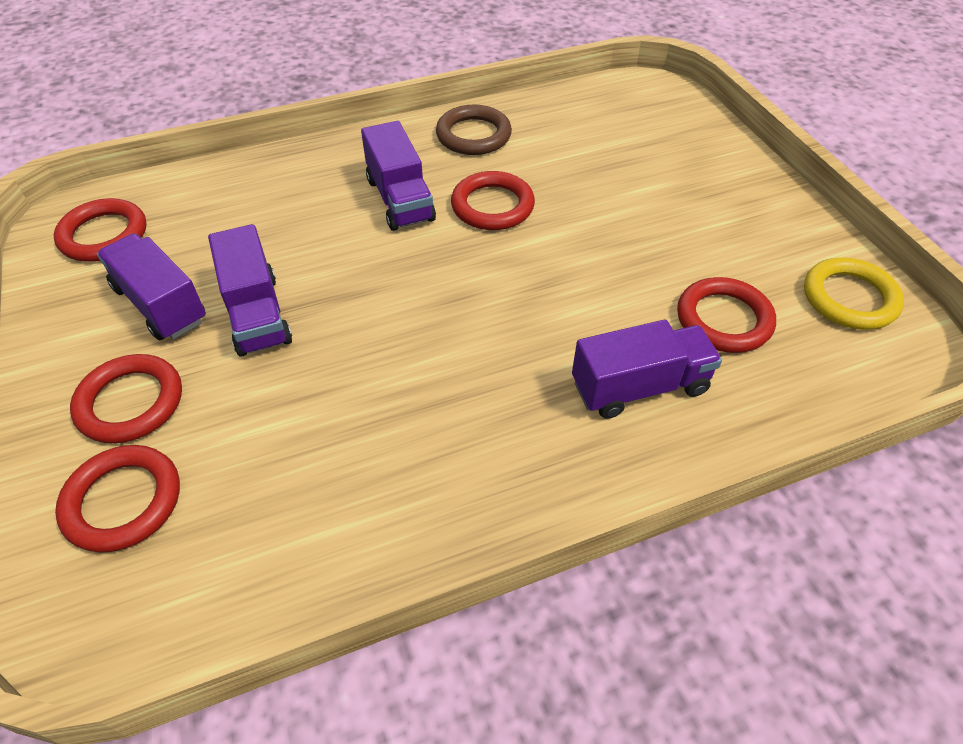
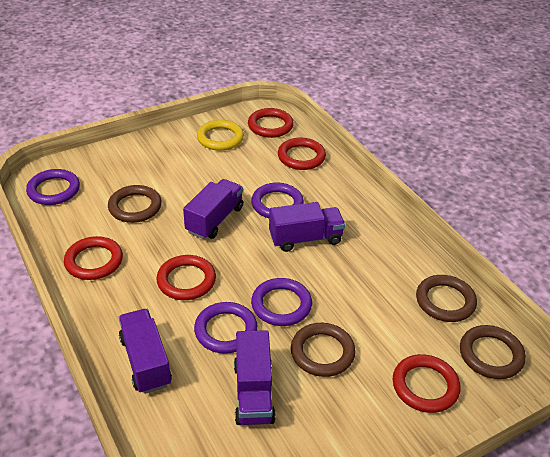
brown ring: 1 -> 4
purple ring: 0 -> 4

